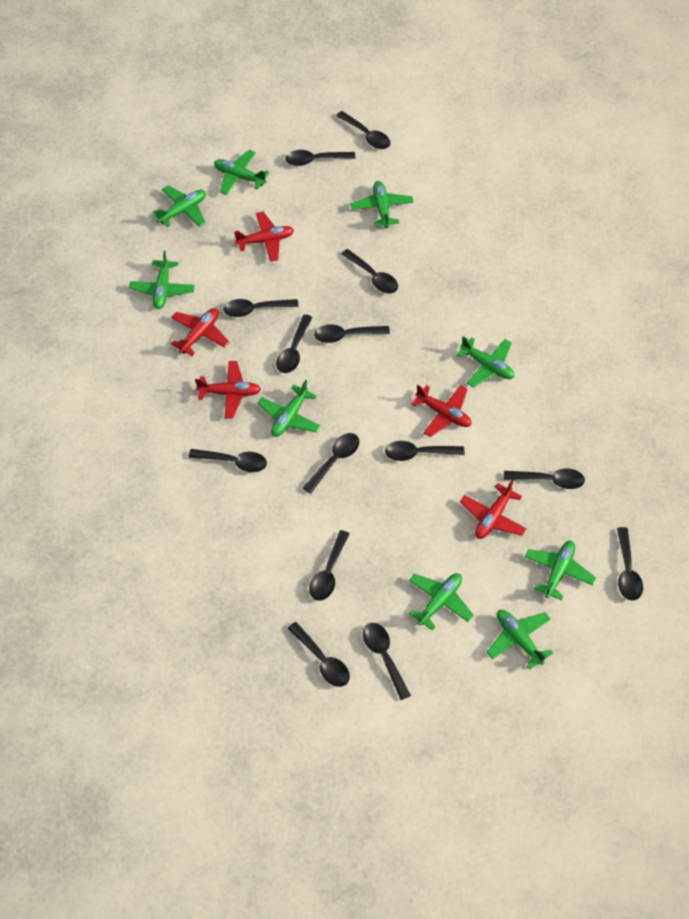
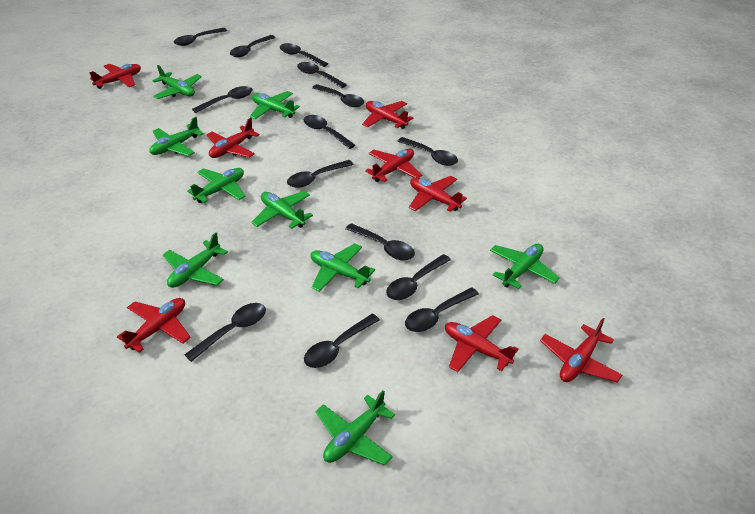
red plane: 5 -> 8

